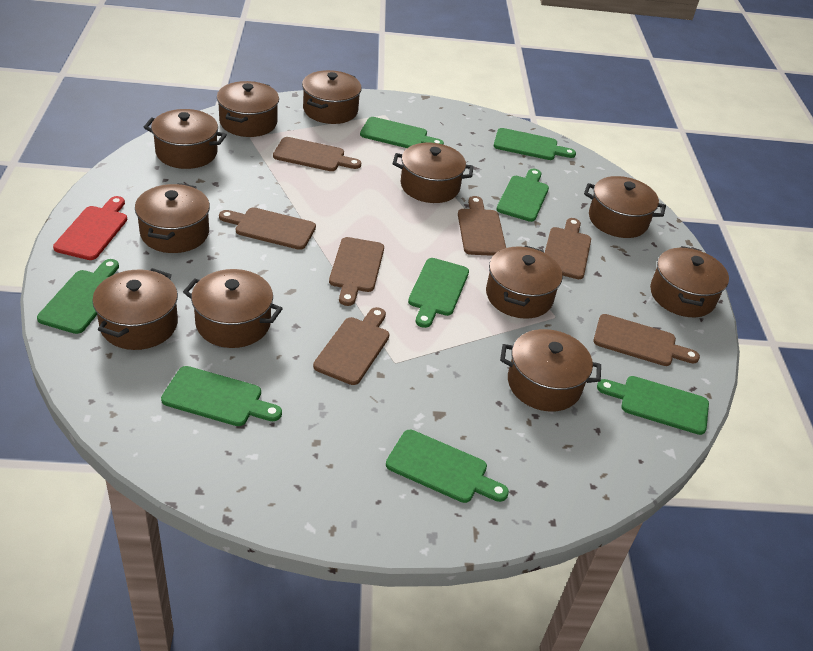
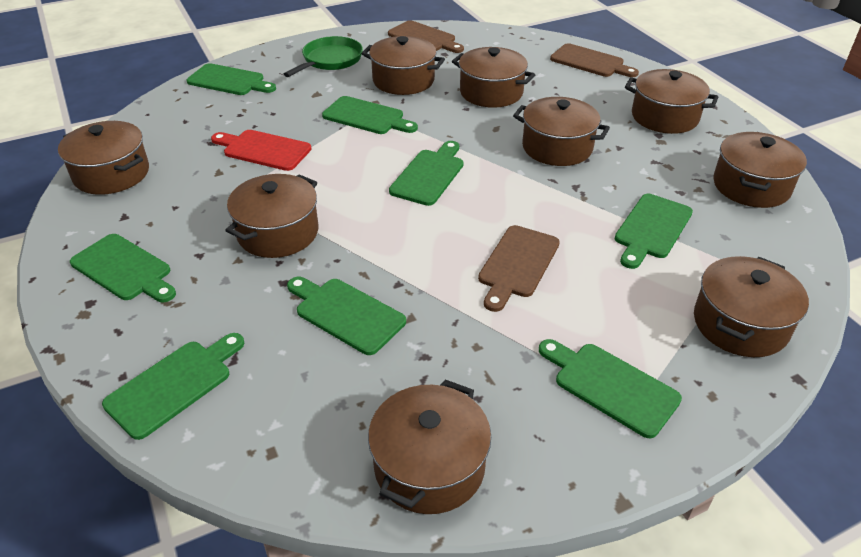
brown cutting board: 7 -> 3
brown pot: 11 -> 9
green pan: 0 -> 1

